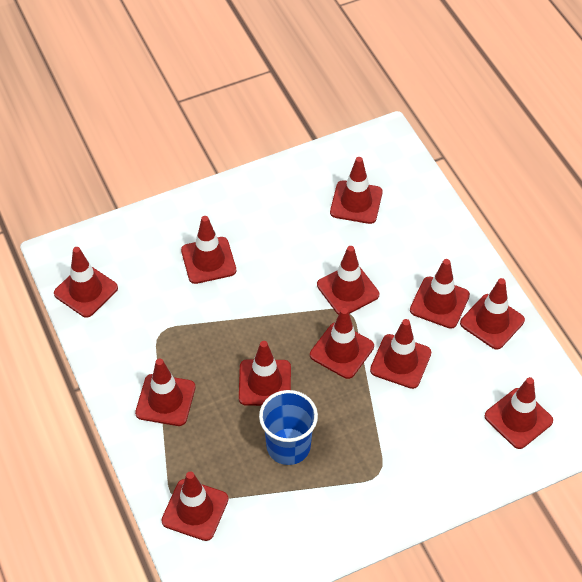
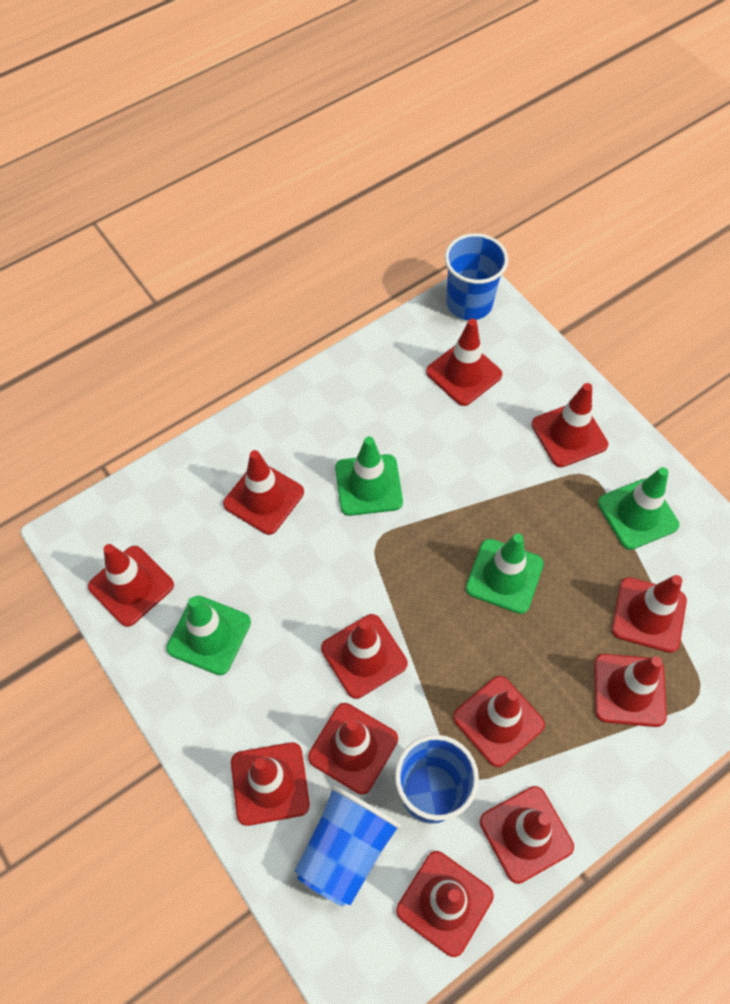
blue cup: 1 -> 3
green traffic cone: 0 -> 4

